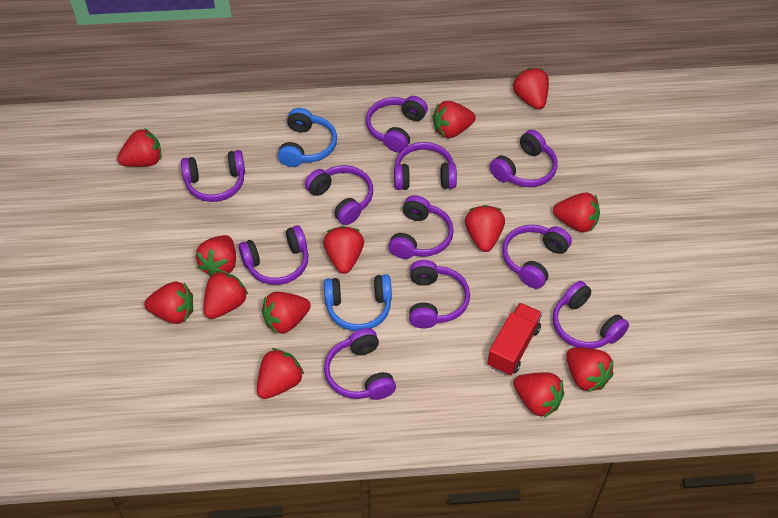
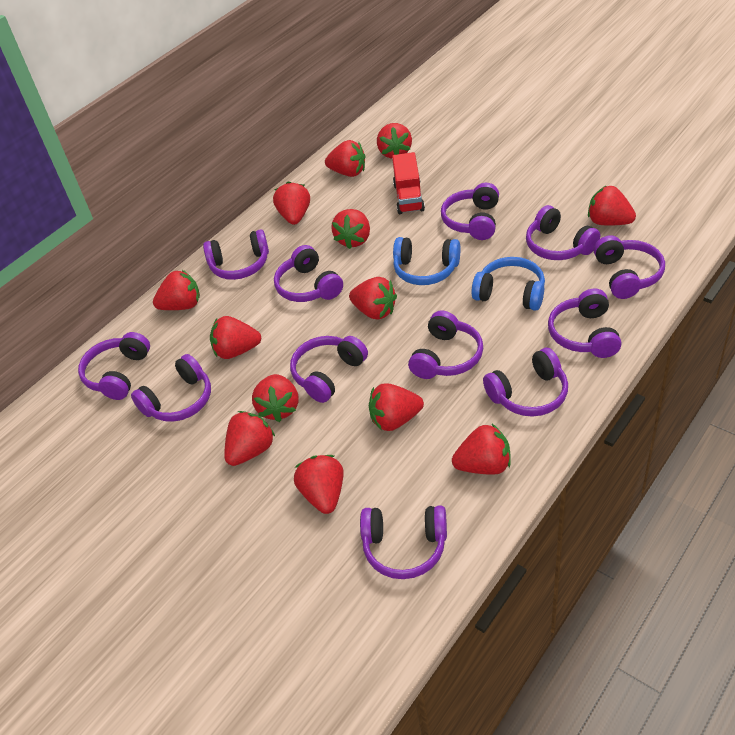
purple headphones: 11 -> 12

